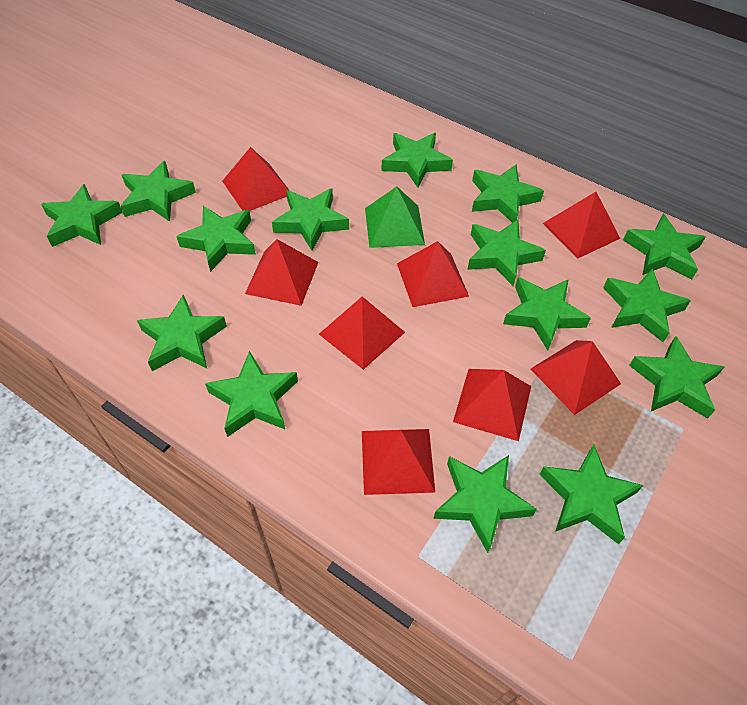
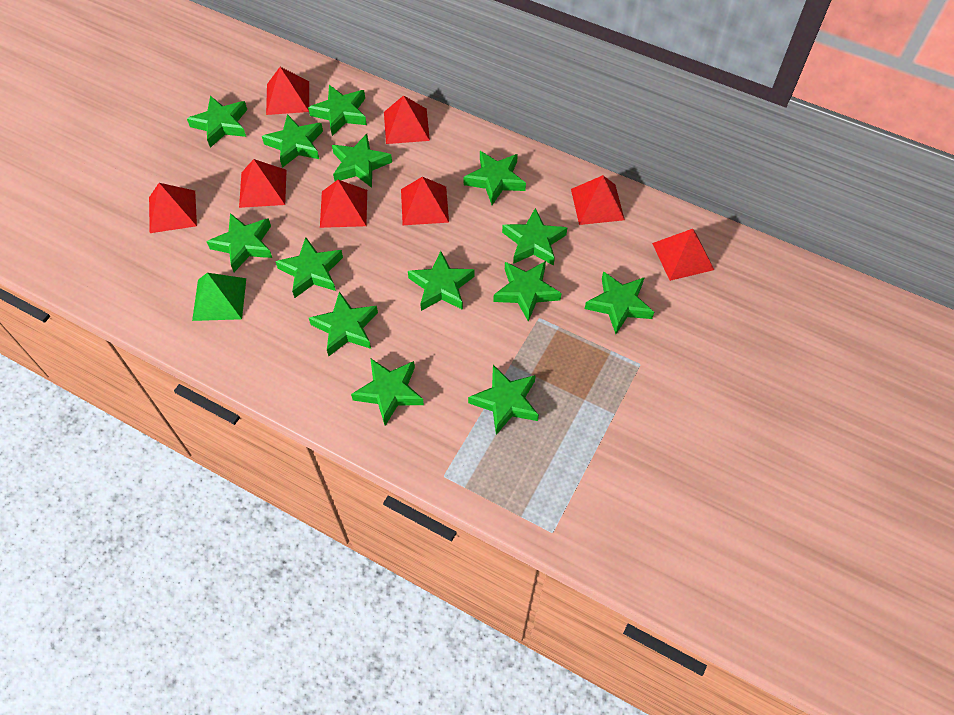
green star: 15 -> 14

